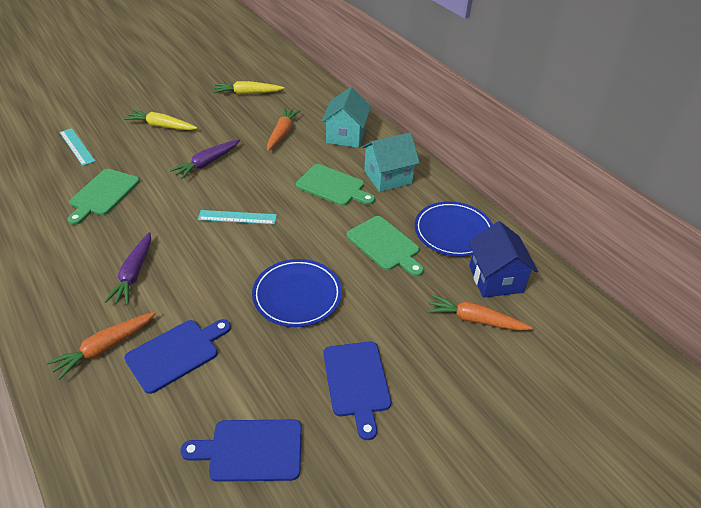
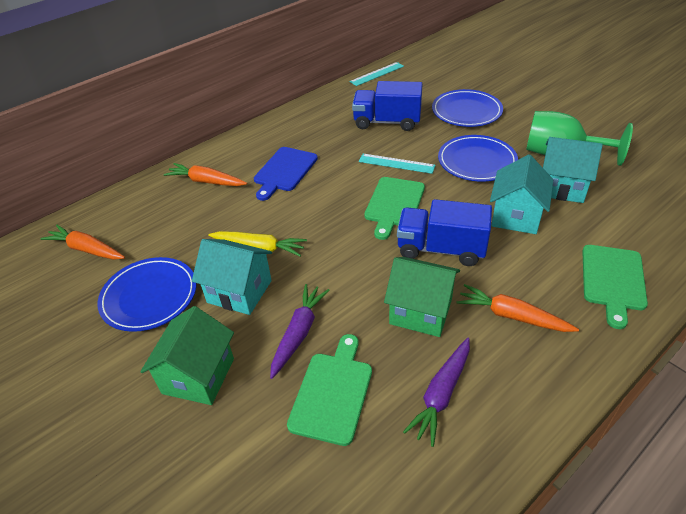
blue cutting board: 3 -> 1
blue house: 1 -> 0
blue plate: 2 -> 3
blue truck: 0 -> 2
green goblet: 0 -> 1
green house: 0 -> 2
turquoise house: 2 -> 3
yellow carrot: 2 -> 1

